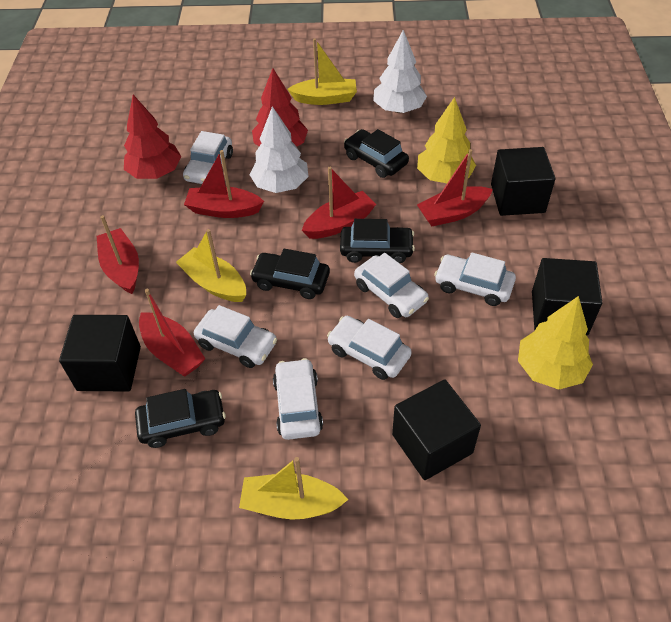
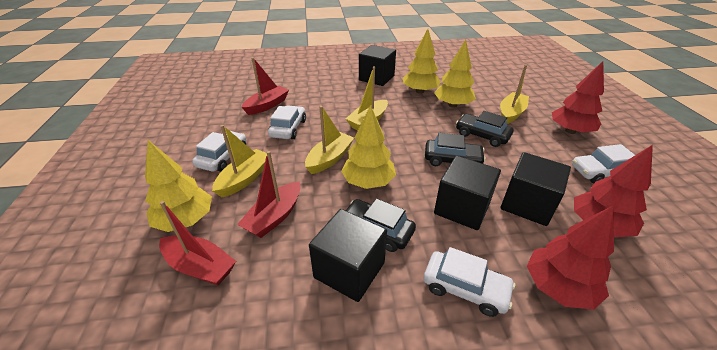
black car: 4 -> 3
red boat: 5 -> 3
red tree: 2 -> 3
white car: 6 -> 4
white tree: 2 -> 0
yellow boat: 3 -> 4
yellow tree: 2 -> 4

